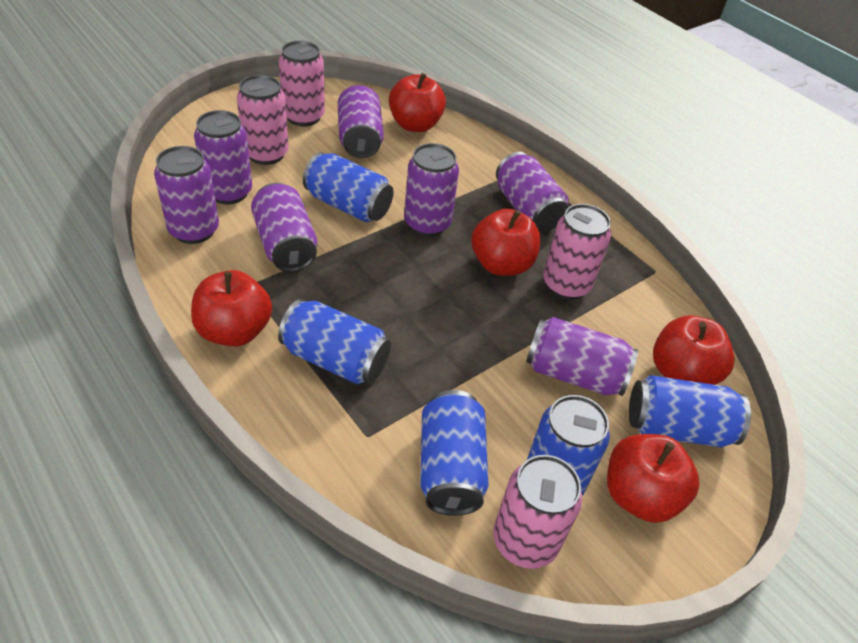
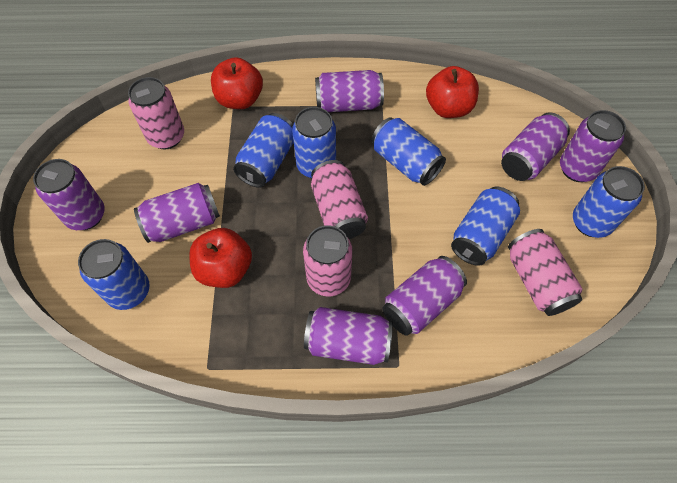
blue can: 5 -> 6
red apple: 5 -> 3

